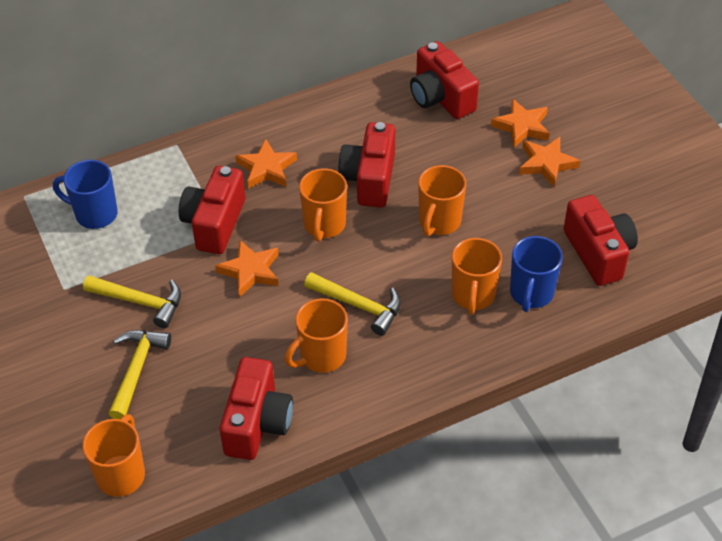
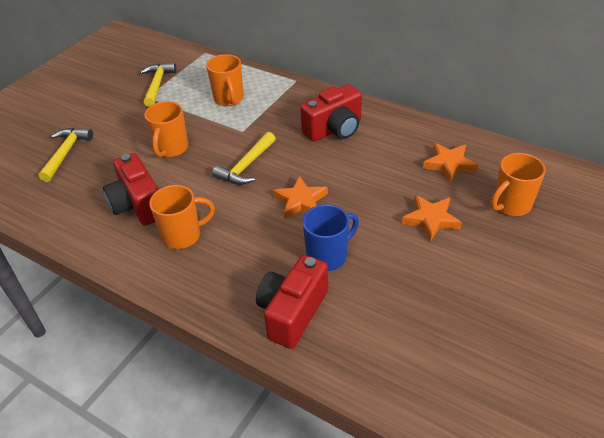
blue mug: 2 -> 1
orange mug: 5 -> 4
orange star: 4 -> 3
red camera: 5 -> 3

